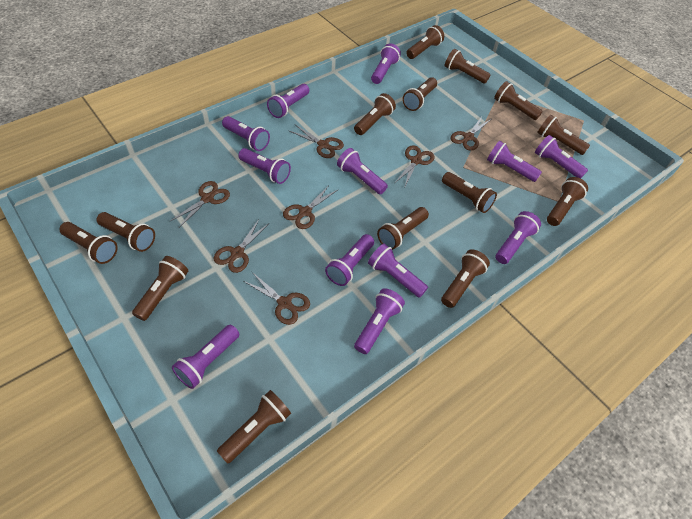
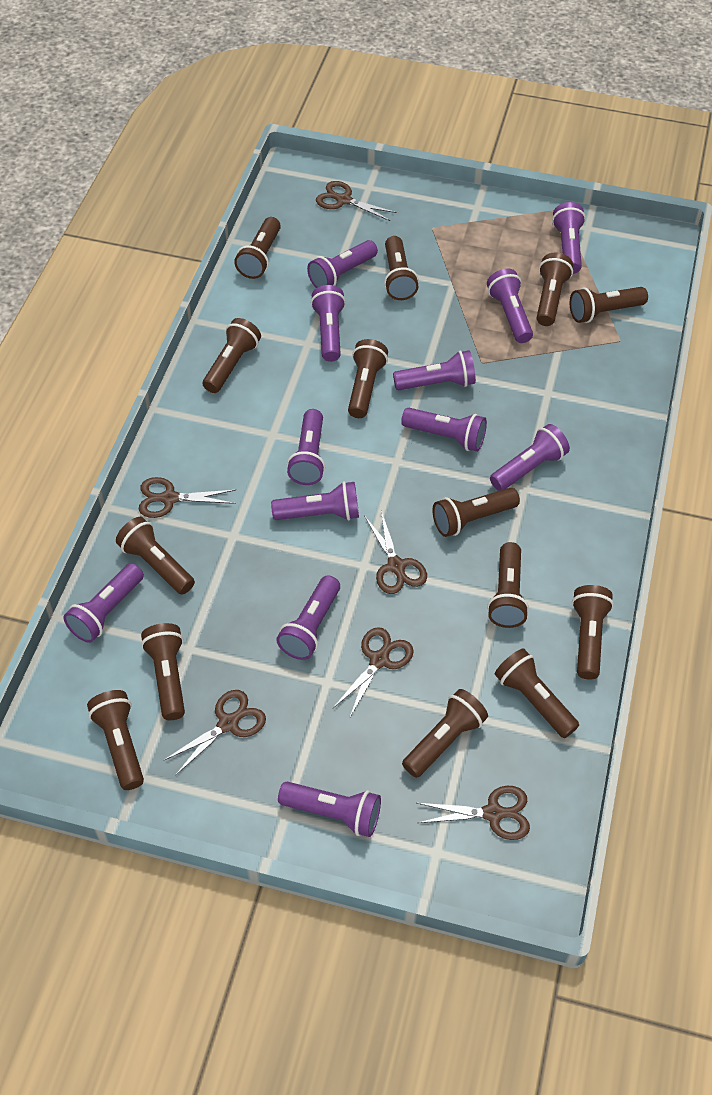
brown scissors: 7 -> 6

